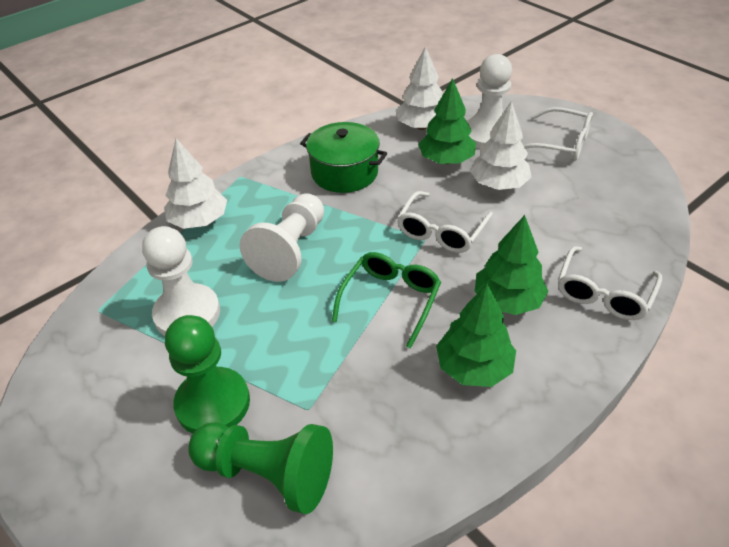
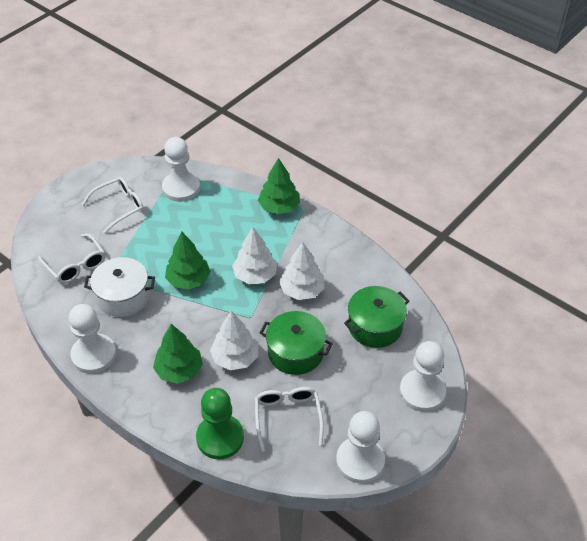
green glasses: 1 -> 0
green pawn: 2 -> 1
green pot: 1 -> 2
white pawn: 3 -> 4
white pot: 0 -> 1

